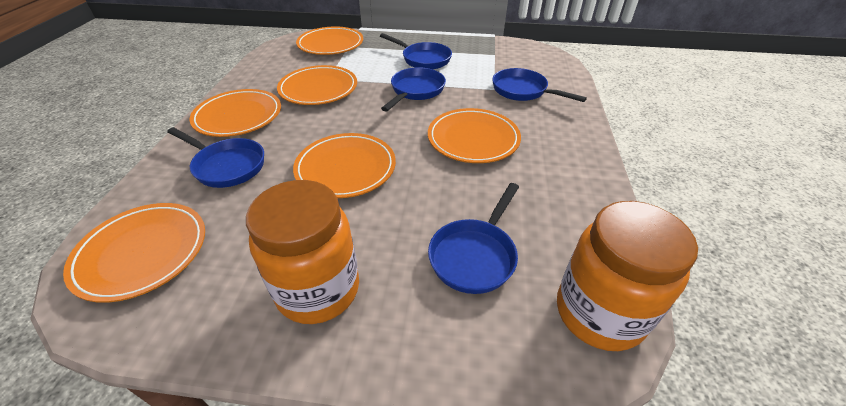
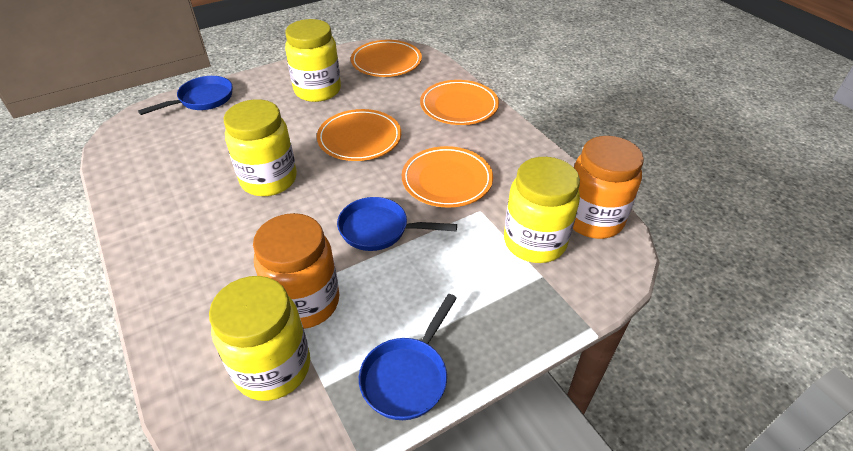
blue pan: 5 -> 3
orange plate: 6 -> 4
yellow jar: 0 -> 4

